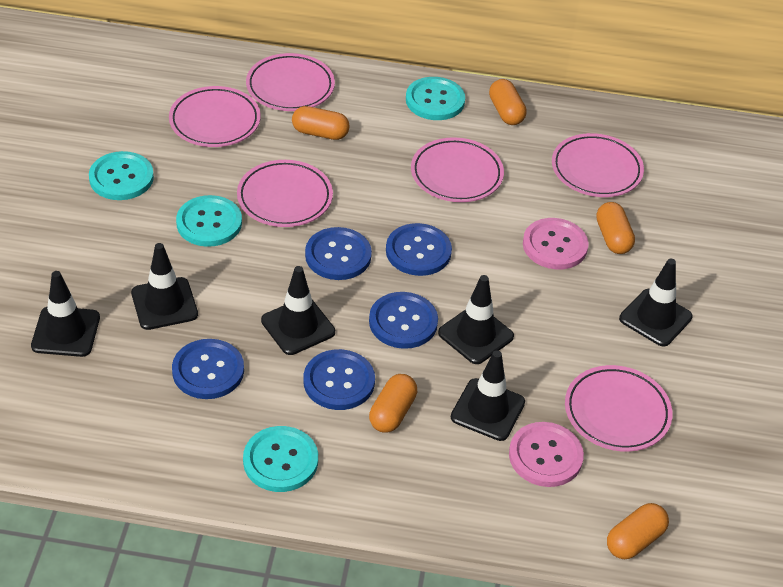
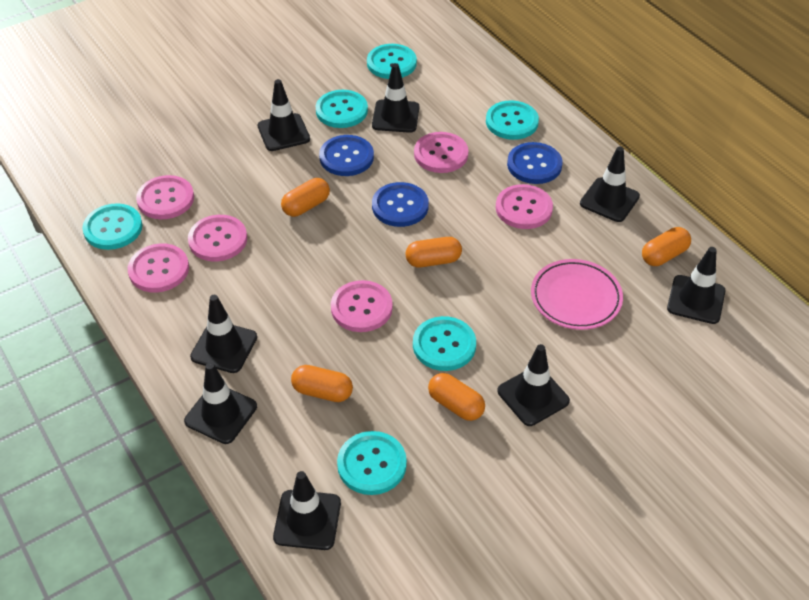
black traffic cone: 6 -> 8
blue button: 5 -> 3
pink button: 2 -> 6
pink plate: 6 -> 1
turquoise button: 4 -> 6

